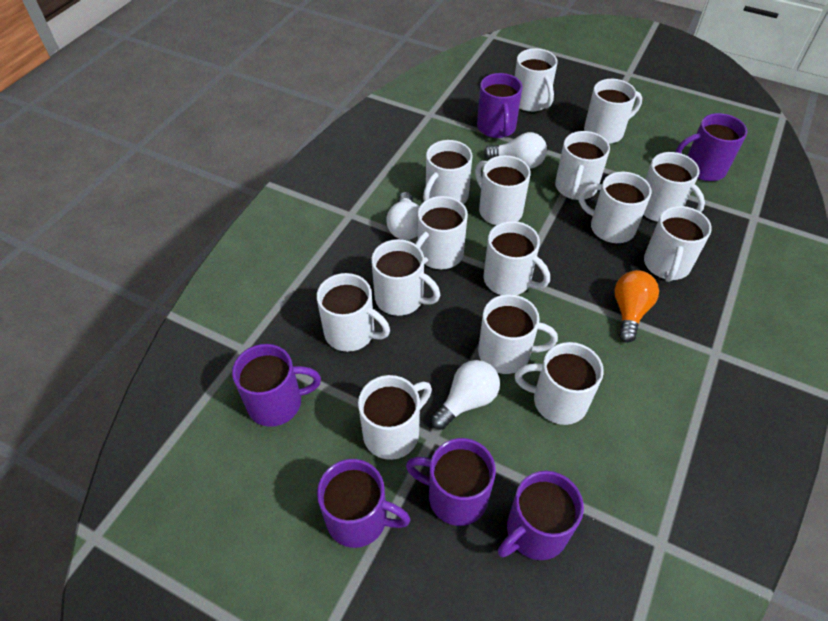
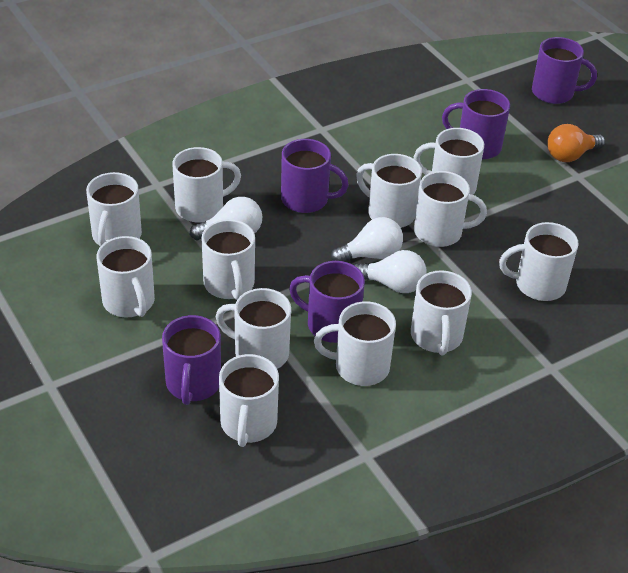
purple mug: 6 -> 5
white mug: 15 -> 12

